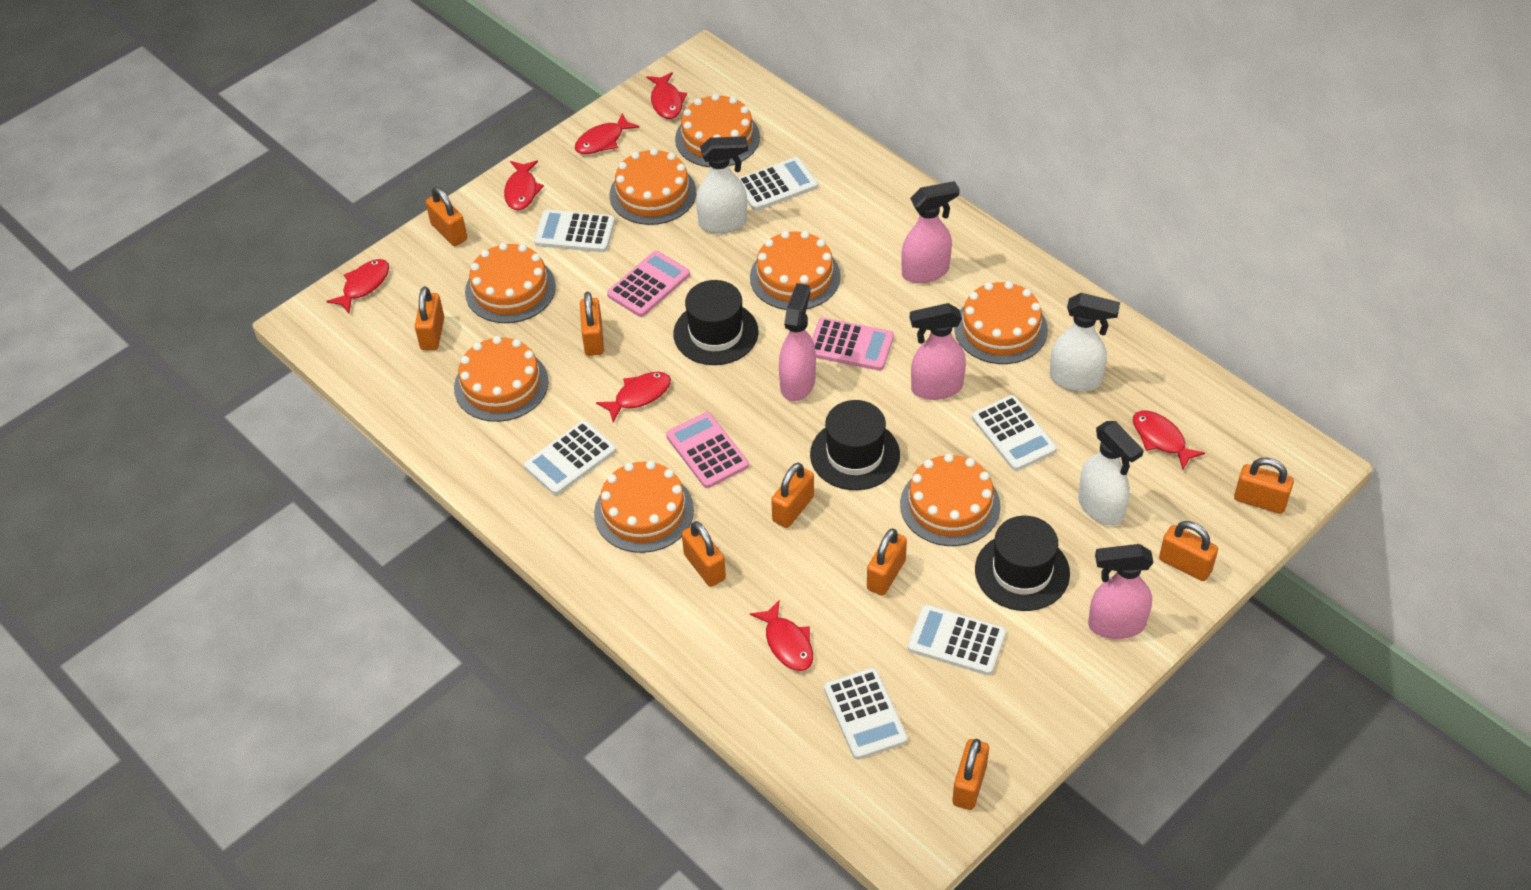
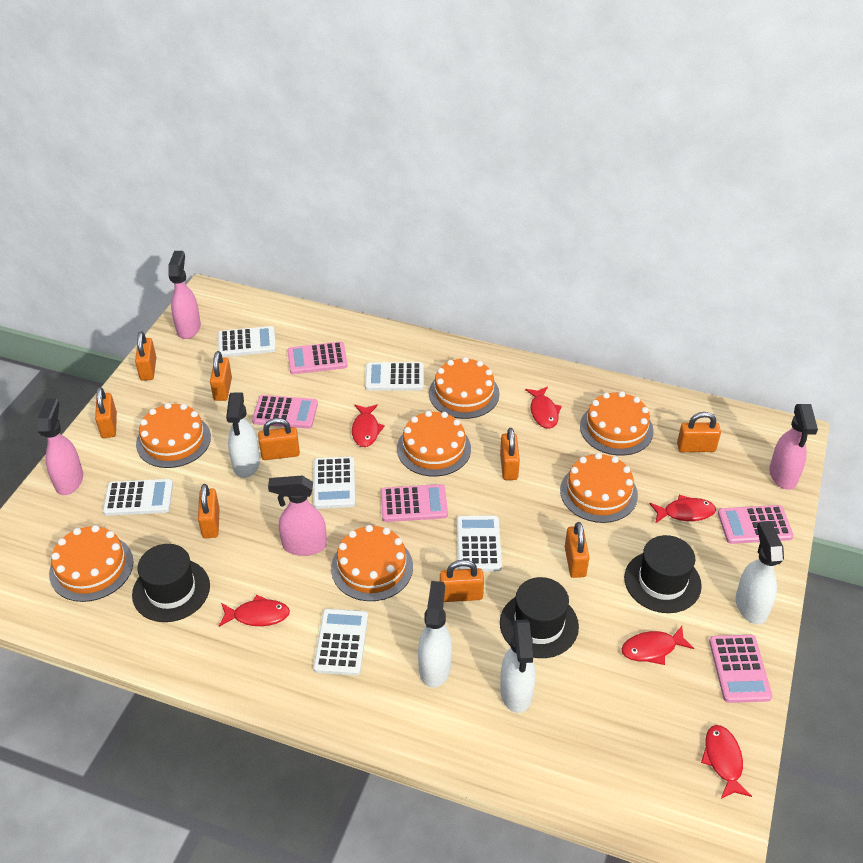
orange cake: 8 -> 7
pink calculator: 3 -> 5
red fish: 7 -> 6
white spray bottle: 3 -> 4

